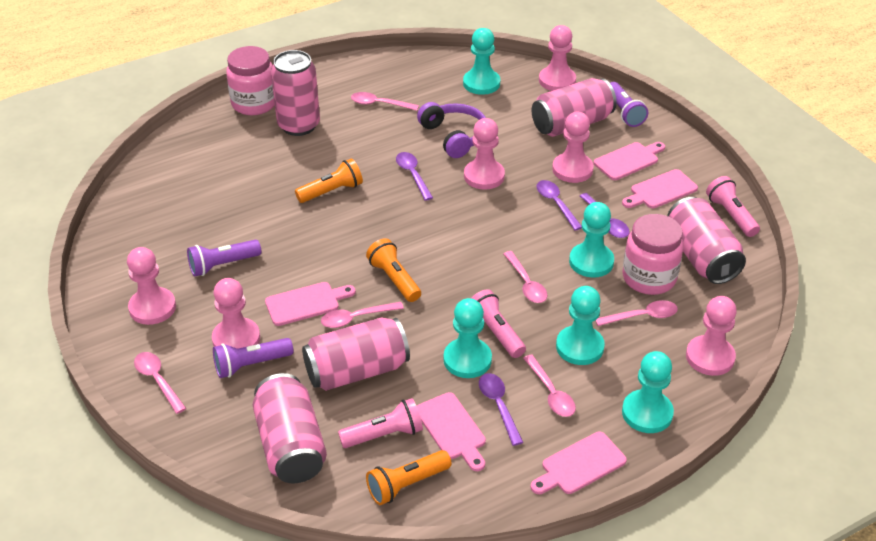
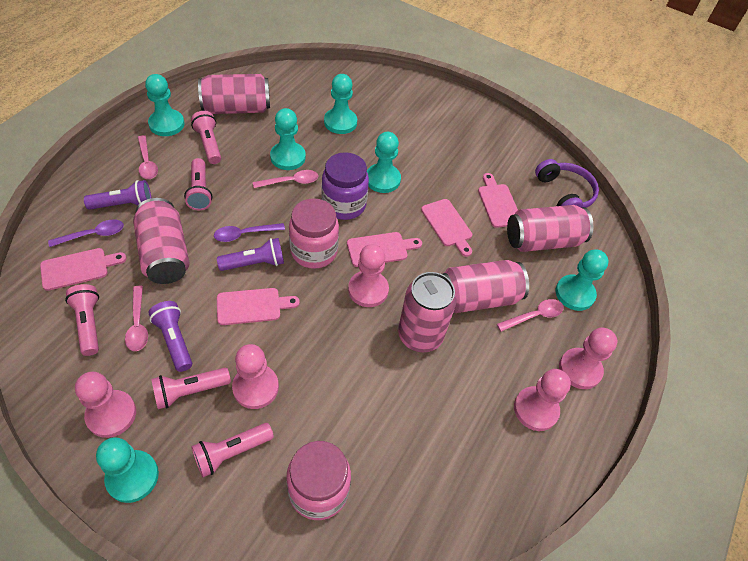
orange flashlight: 3 -> 0
pink flashlight: 3 -> 5
pink pawn: 6 -> 5
pink spoon: 6 -> 4
purple jar: 0 -> 1
purple spoon: 4 -> 2
turquoise pawn: 5 -> 6

